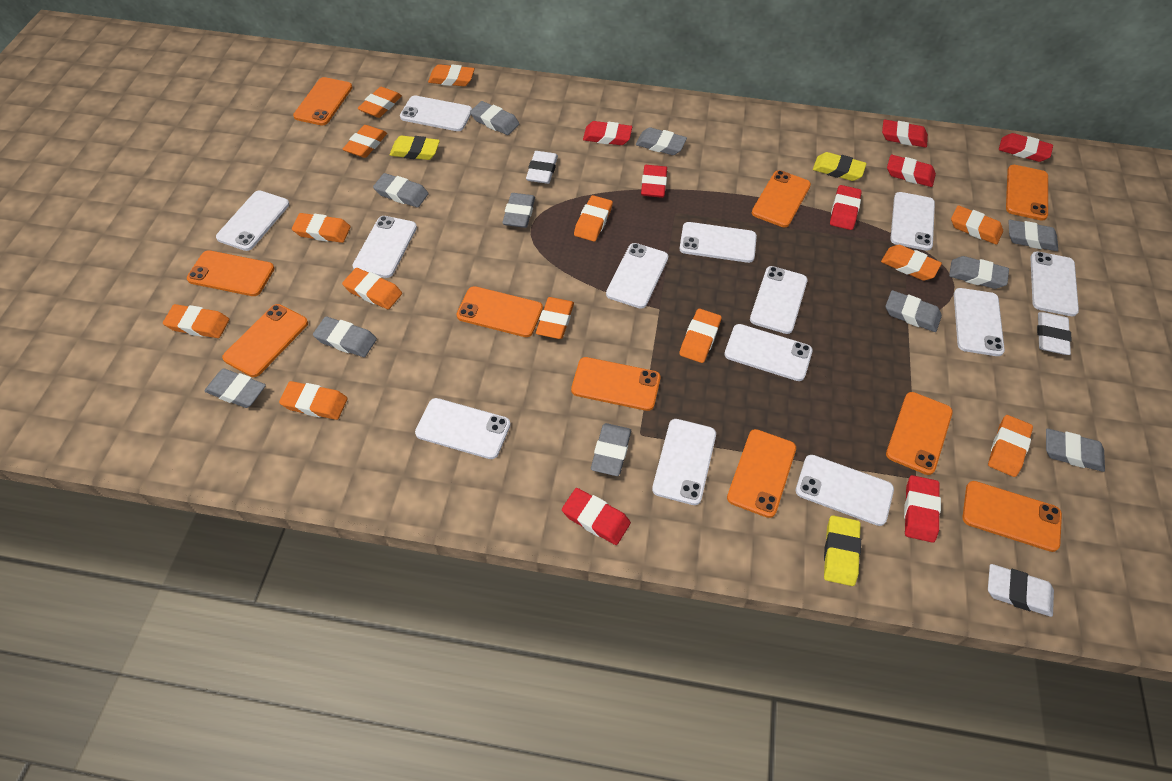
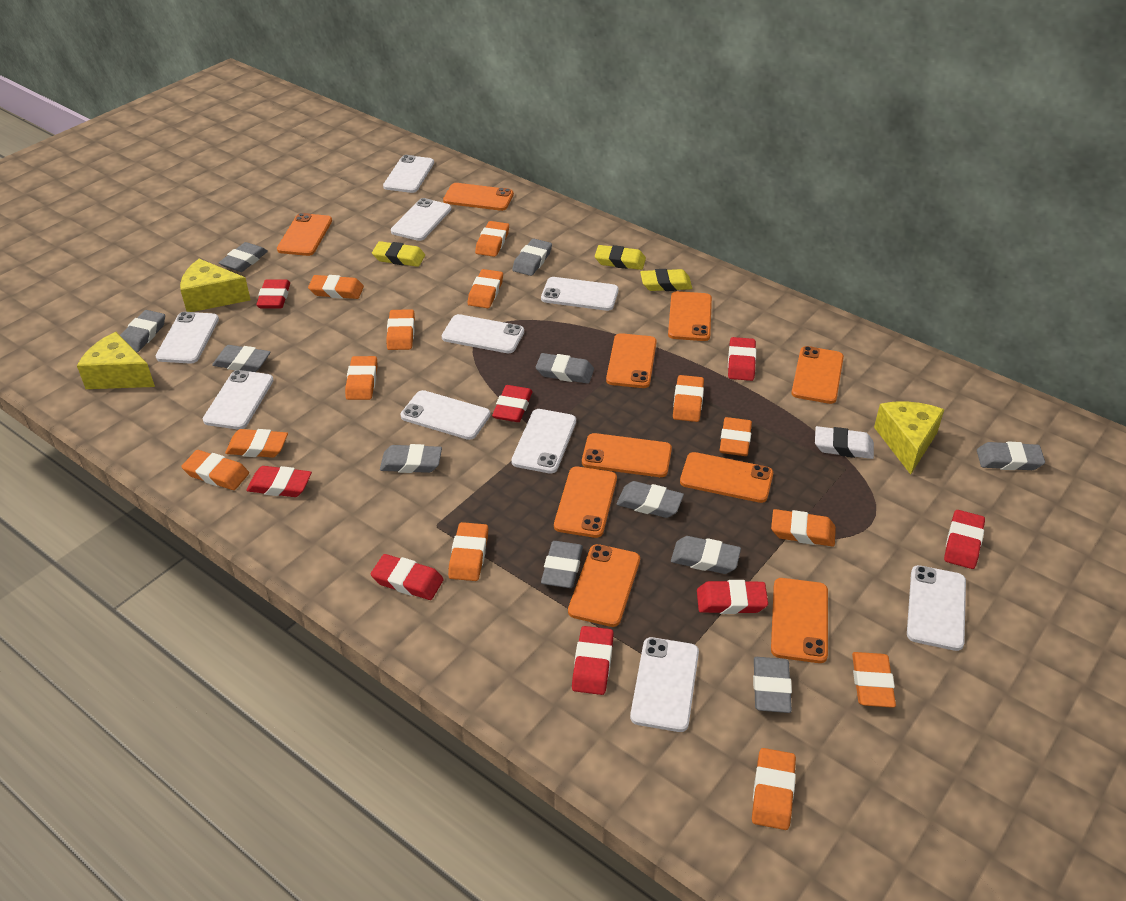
white eraser: 3 -> 1
white phone: 13 -> 10
yellow cheese: 0 -> 3

